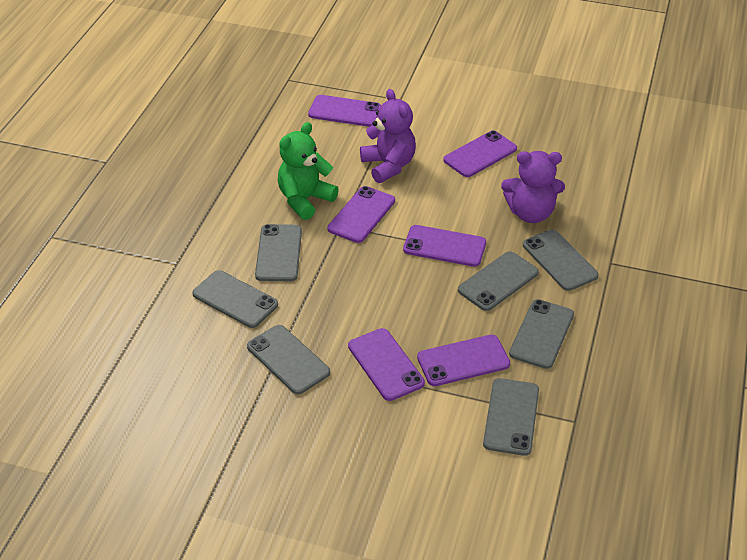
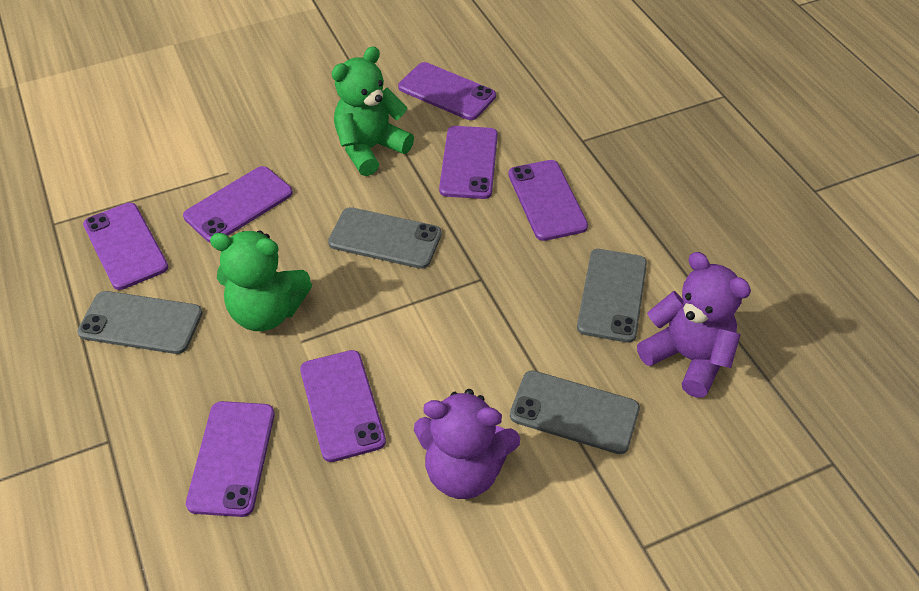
green teddy bear: 1 -> 2
grey phone: 7 -> 4
purple phone: 6 -> 7

